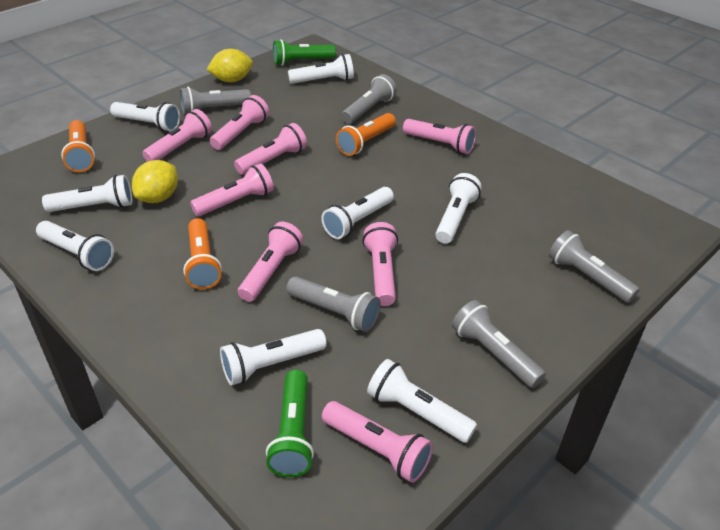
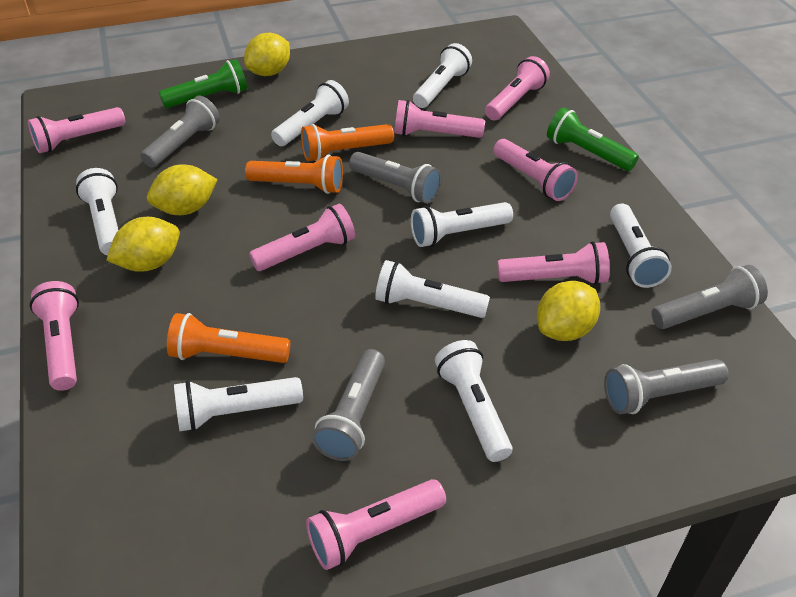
yellow lemon: 2 -> 4

